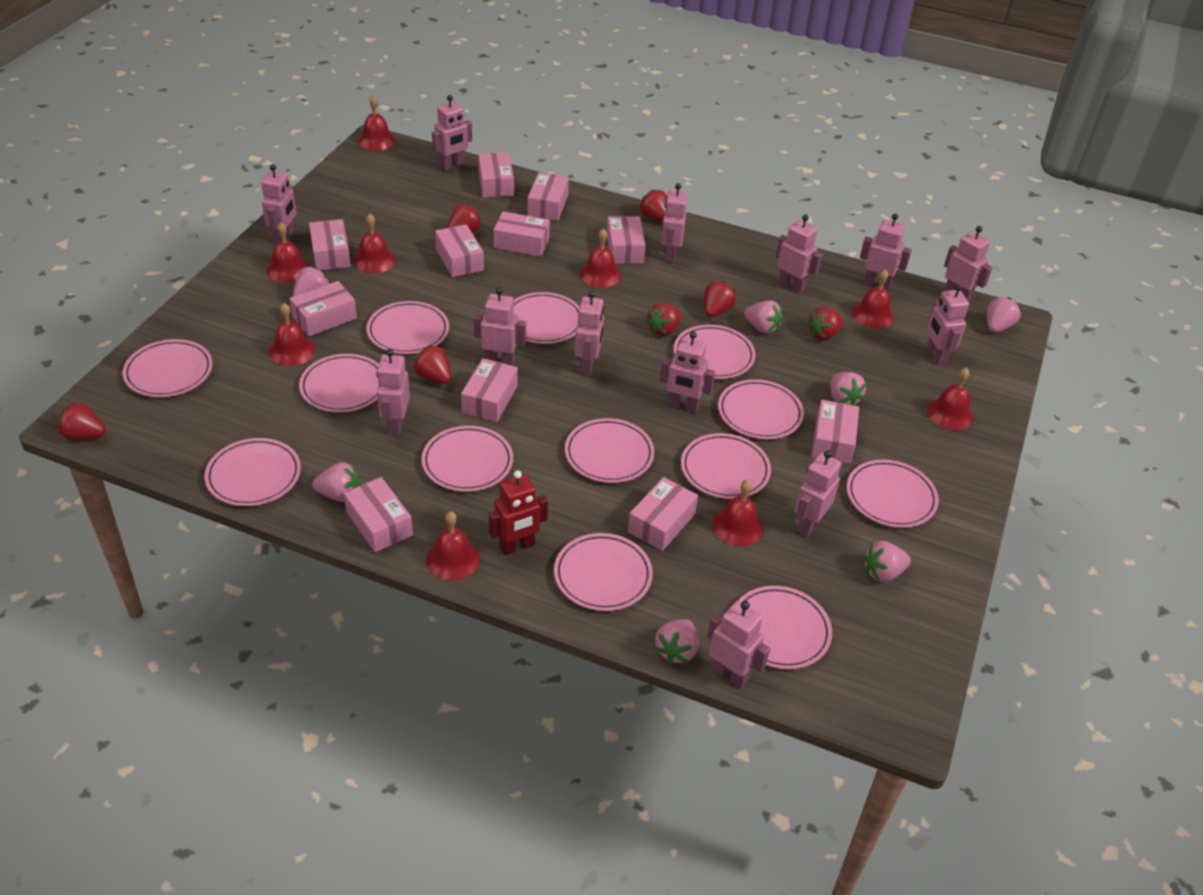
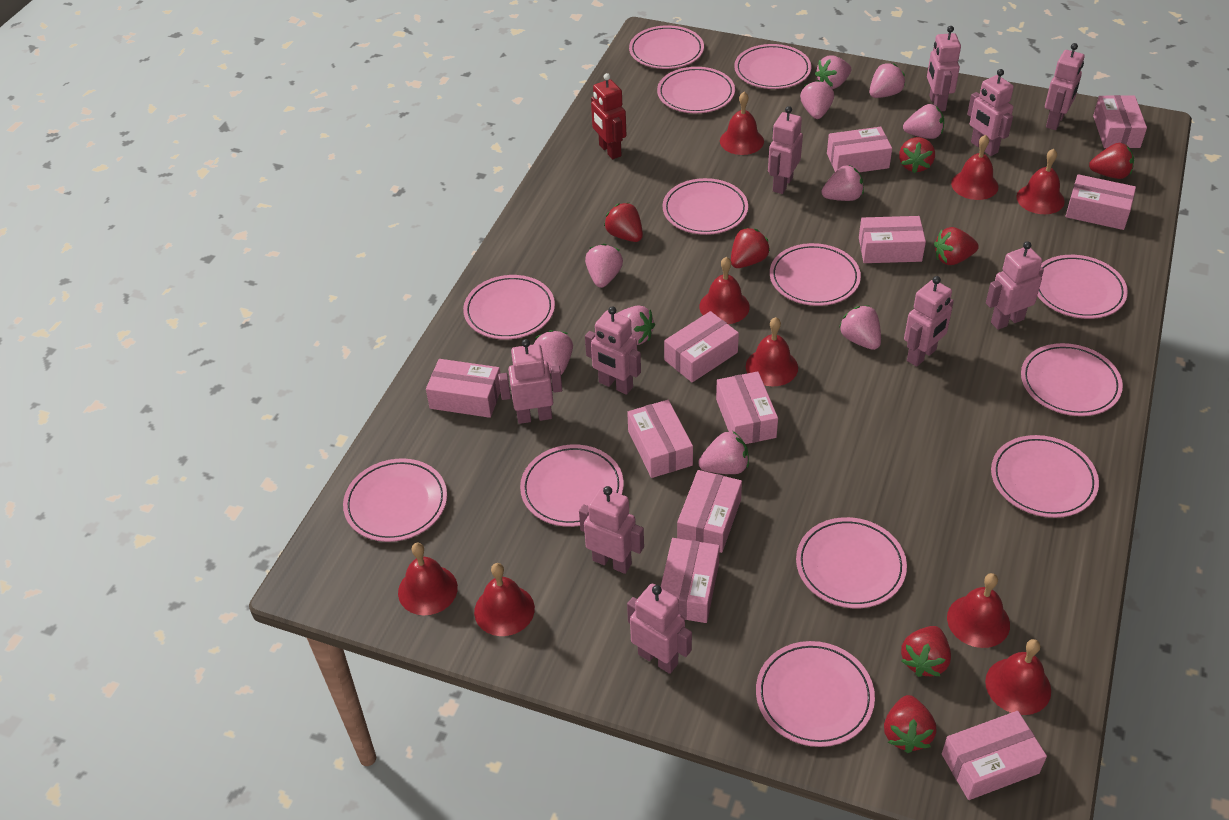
pink robot: 13 -> 10
pink strawberry: 7 -> 10

